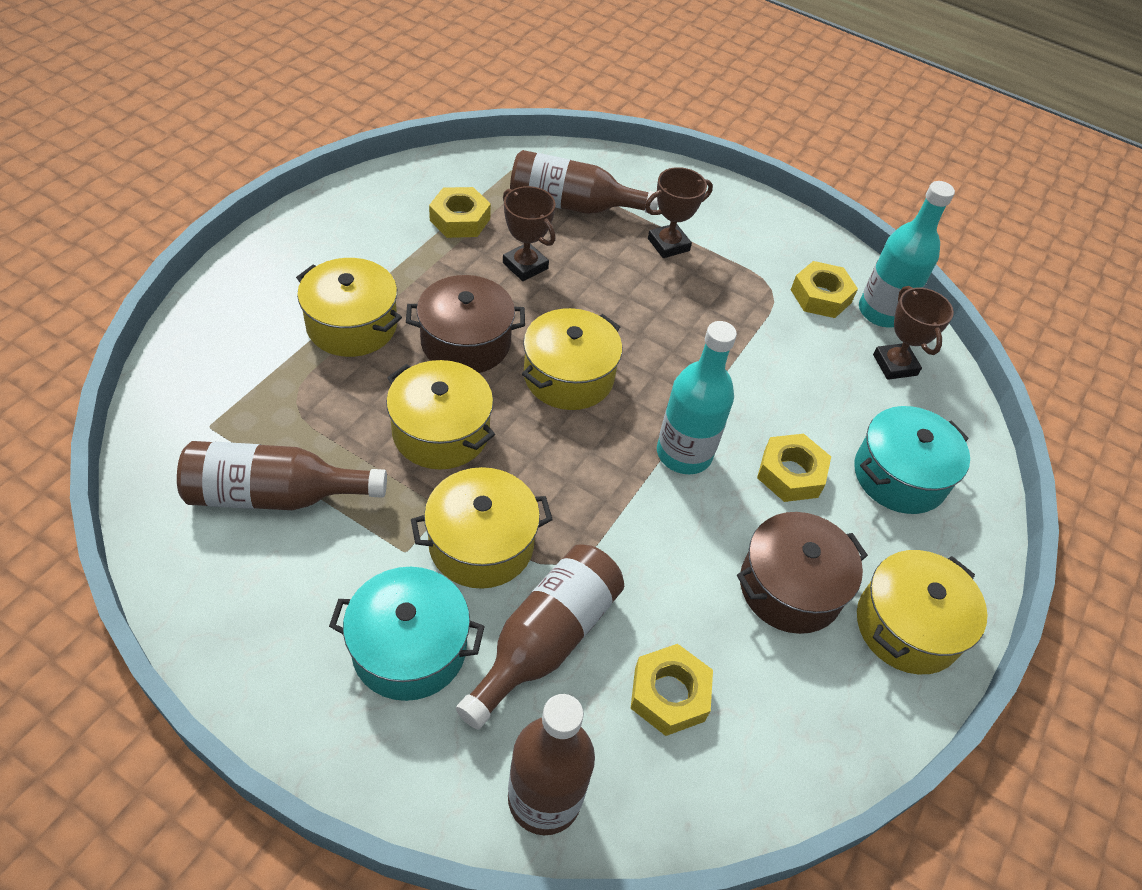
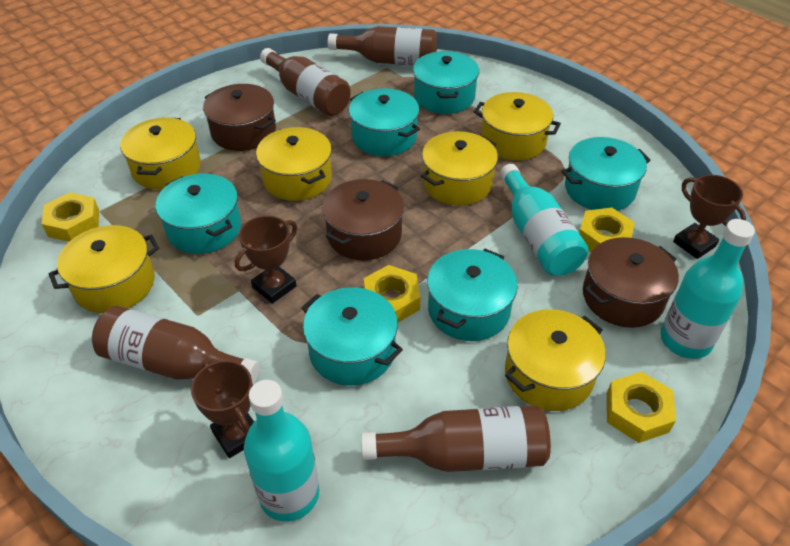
brown pot: 2 -> 3
turquoise bottle: 2 -> 3
turquoise pot: 2 -> 6
yellow pot: 5 -> 6

